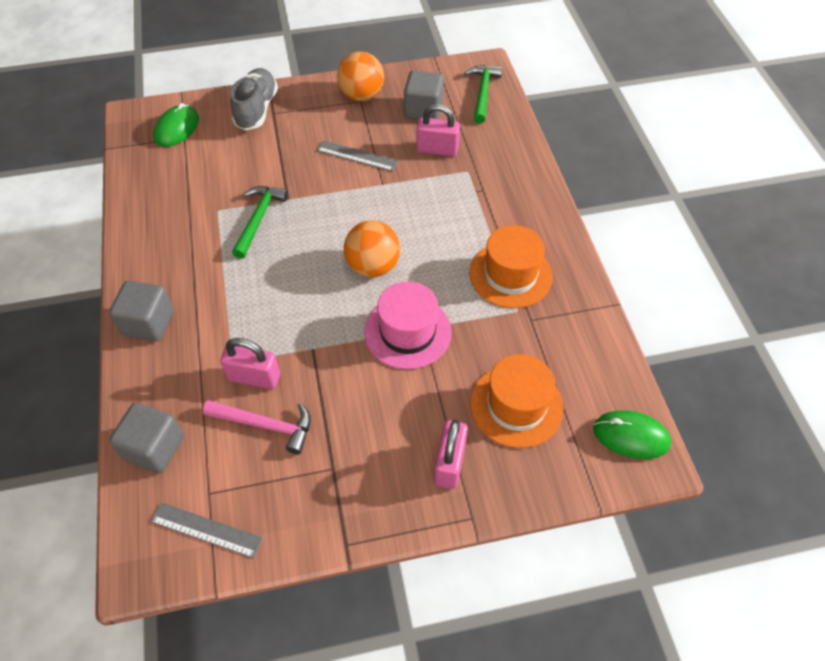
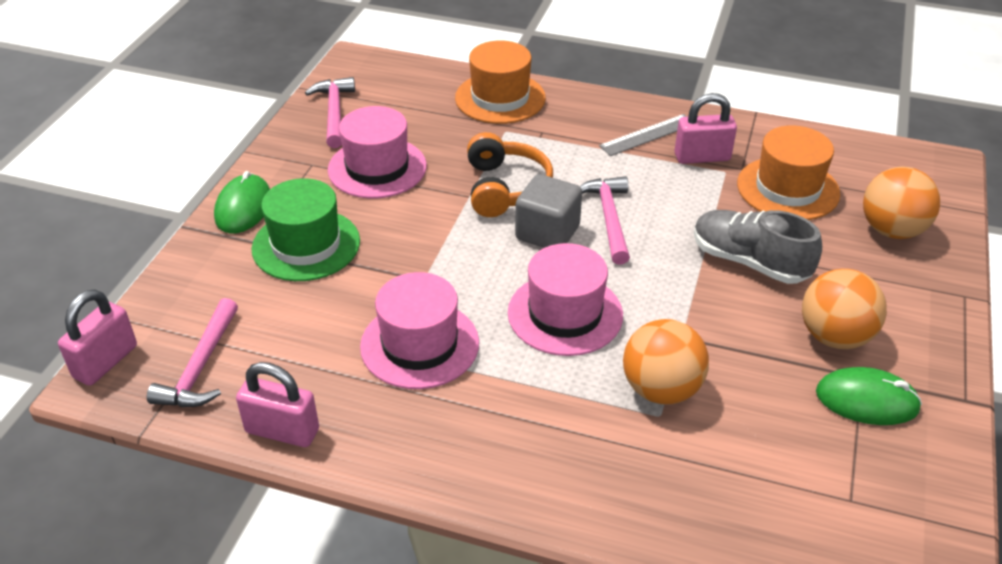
green hammer: 2 -> 0
green hat: 0 -> 1
grey cube: 3 -> 1
grey ruler: 2 -> 1
orange ball: 2 -> 3
orange headphones: 0 -> 1
pink hammer: 1 -> 3
pink hat: 1 -> 3

